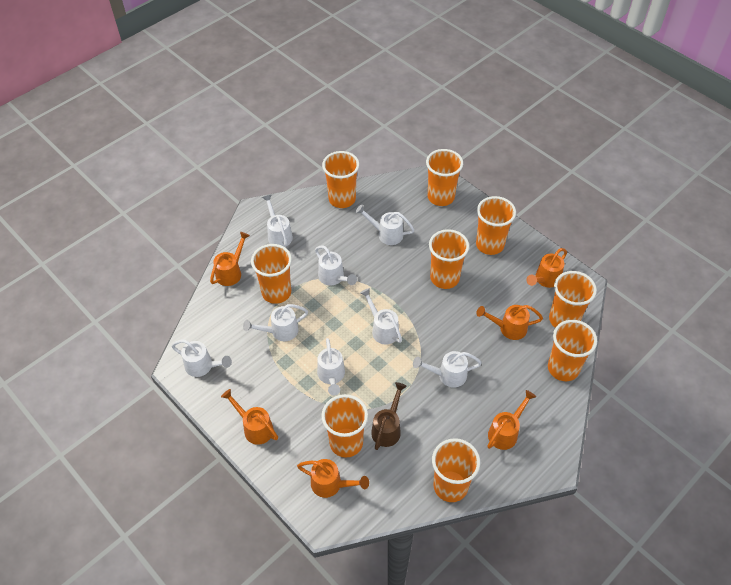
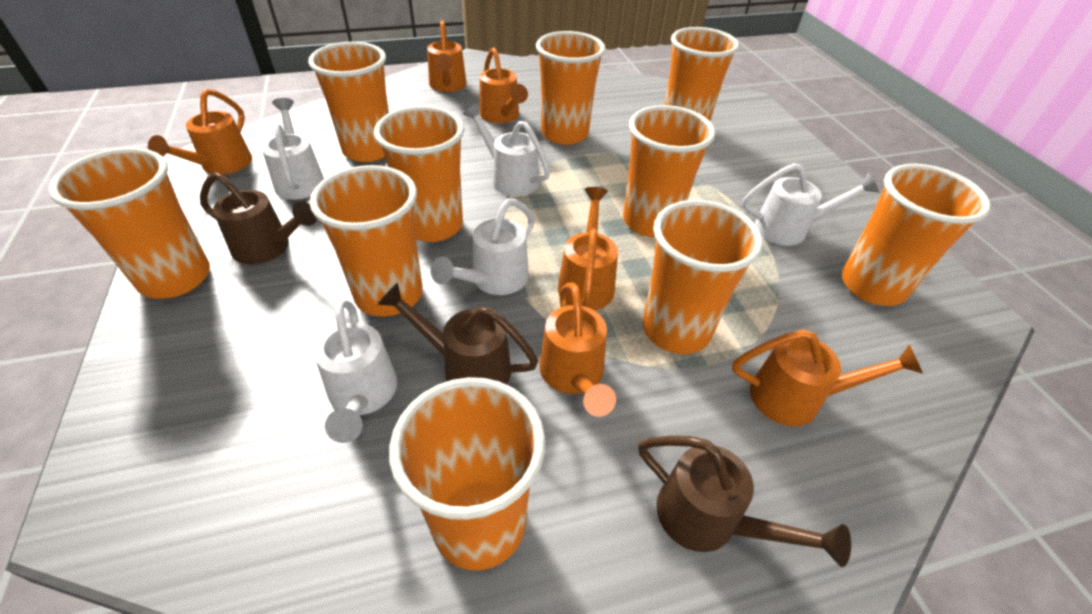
brown watering can: 1 -> 3
orange cup: 9 -> 10
white watering can: 8 -> 5

